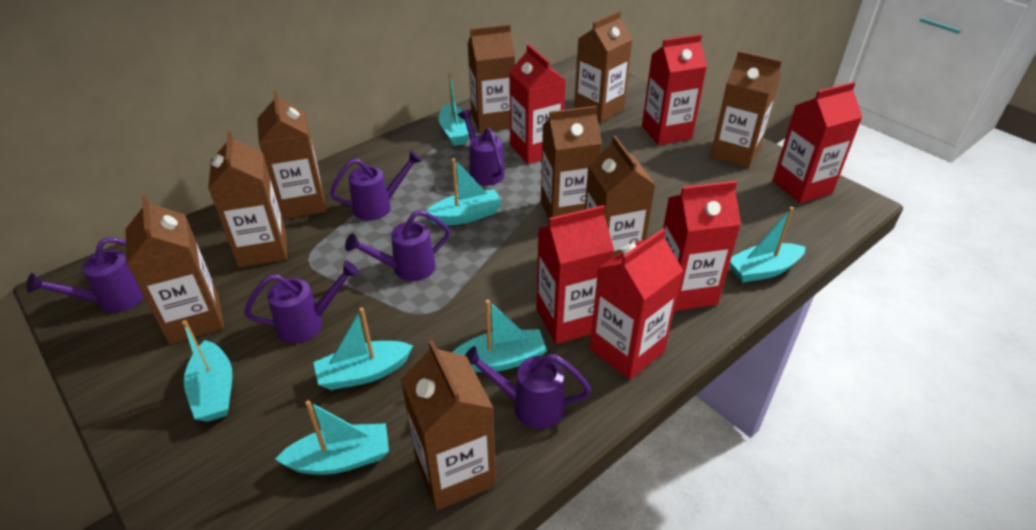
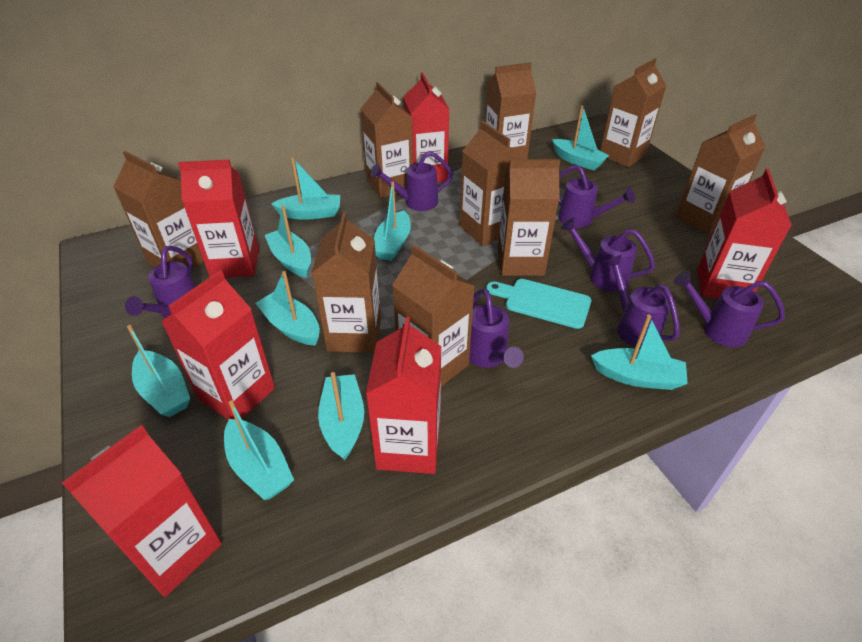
purple watering can: 6 -> 7
turquoise boat: 7 -> 9
turquoise cutting board: 0 -> 1

